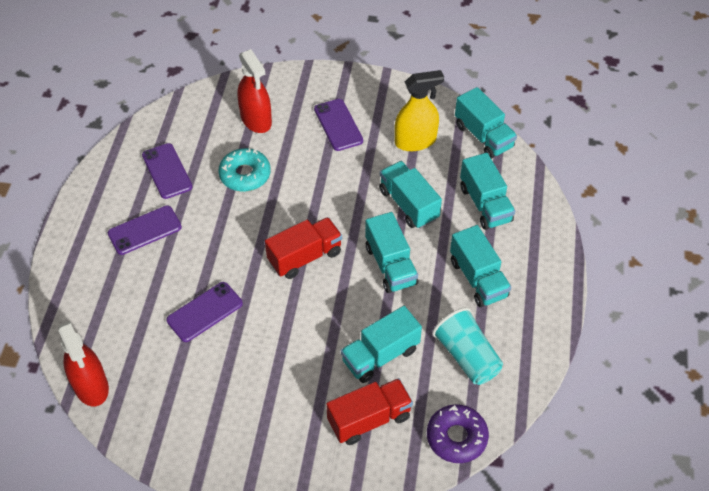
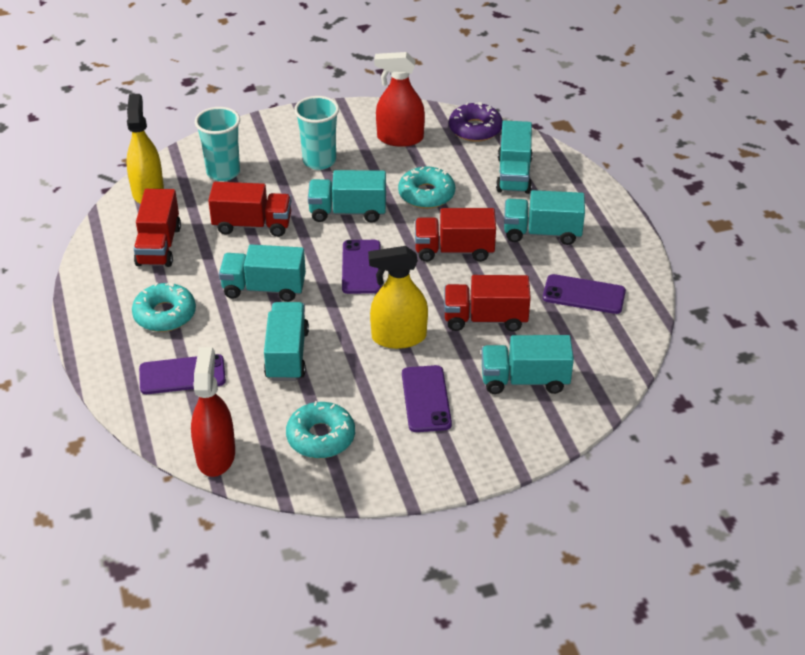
red truck: 2 -> 4
turquoise cup: 1 -> 2
turquoise donut: 1 -> 3
yellow spray bottle: 1 -> 2

